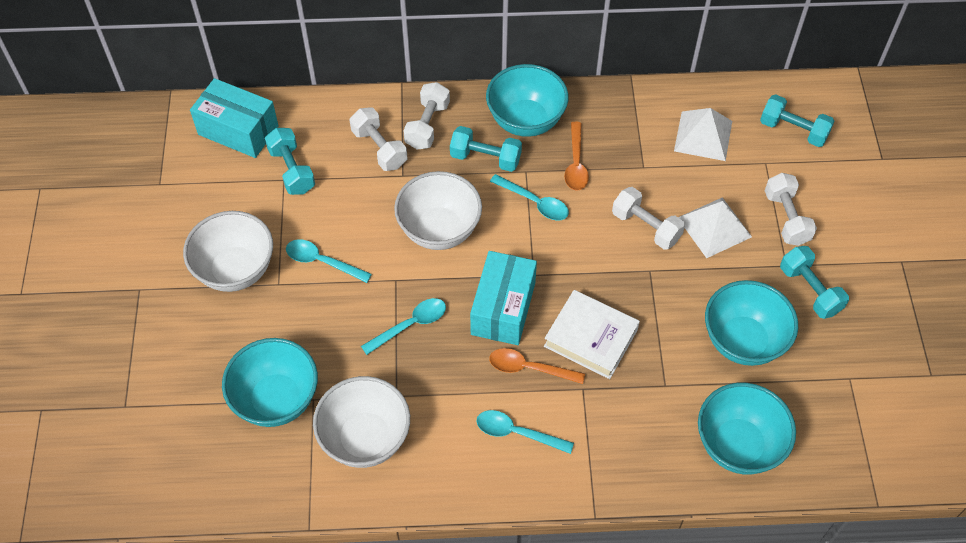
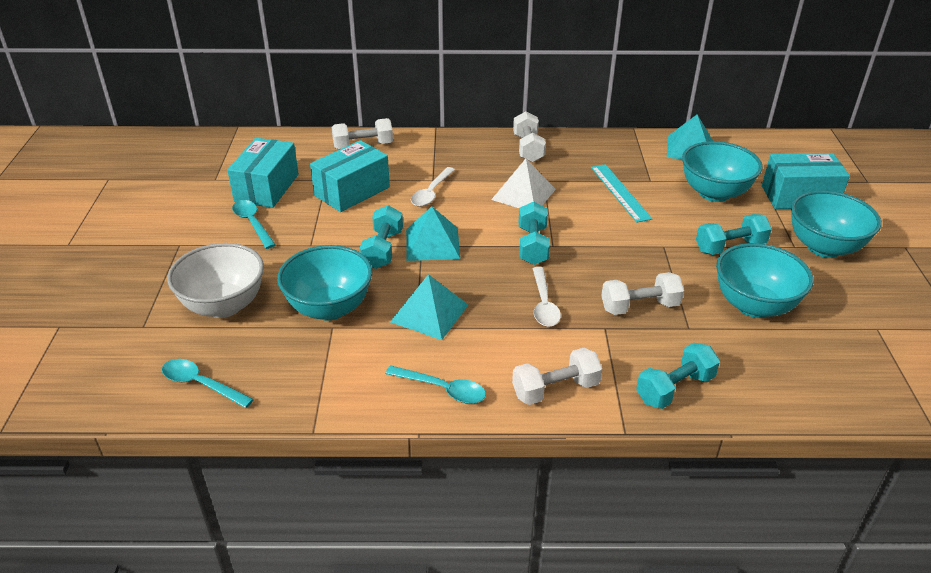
orange spoon: 2 -> 0
turquoise box: 2 -> 3
turquoise pyramid: 0 -> 3
turquoise ruler: 0 -> 1
turquoise spoon: 4 -> 3
white book: 1 -> 0
white bowl: 3 -> 1
white pyramid: 2 -> 1
white spoon: 0 -> 2

